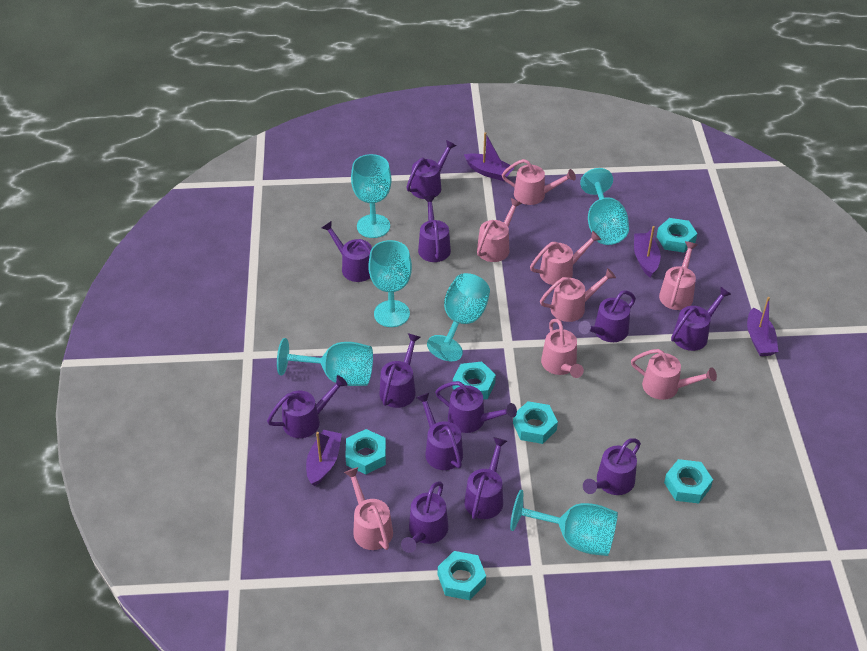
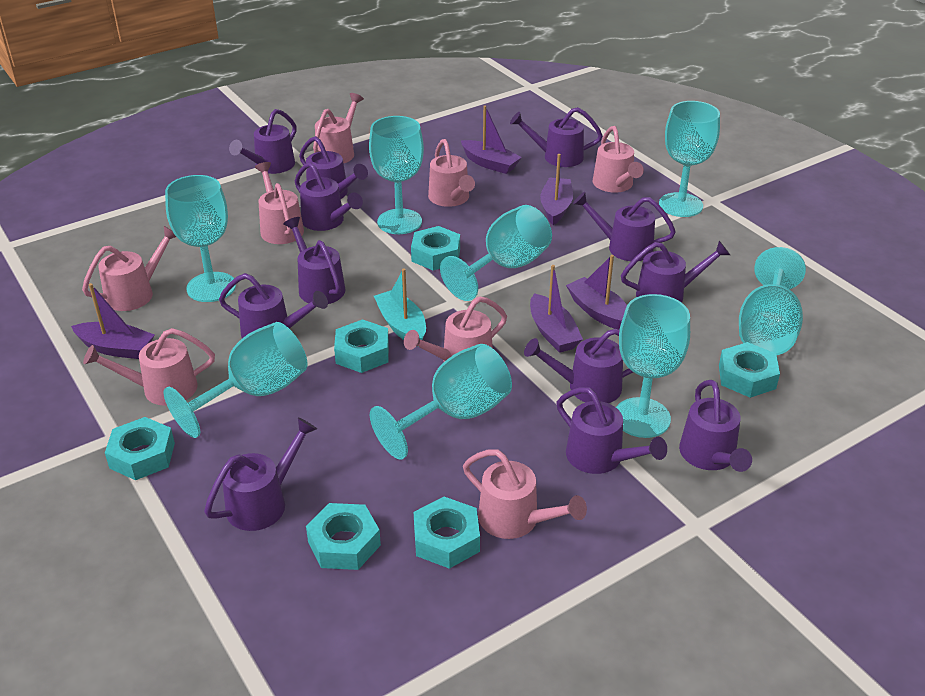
purple boat: 4 -> 5
turquoise boat: 0 -> 1
turquoise goblet: 6 -> 8

